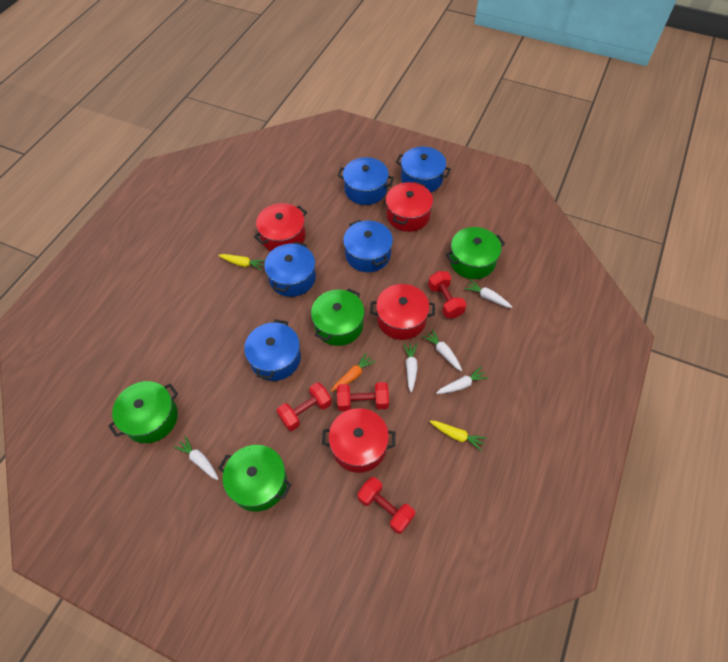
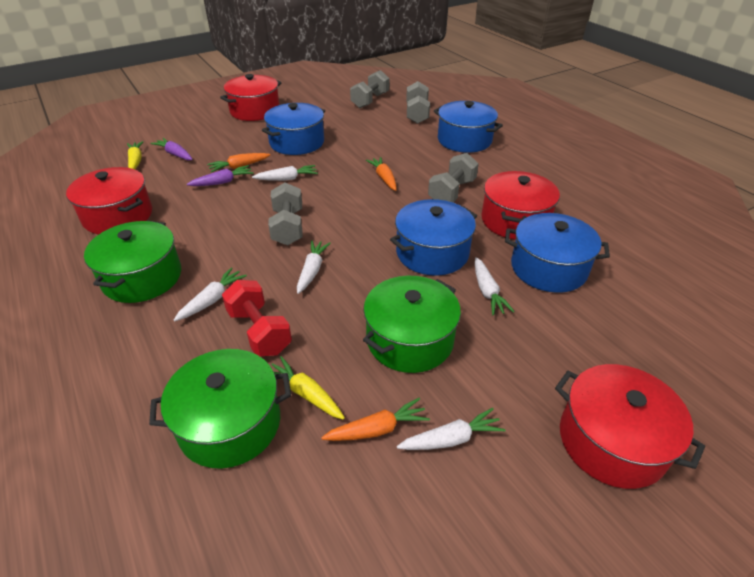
blue pot: 5 -> 4
green pot: 4 -> 3
grey dumbbell: 0 -> 4
orange carrot: 1 -> 3
purple carrot: 0 -> 2
red dumbbell: 4 -> 1

